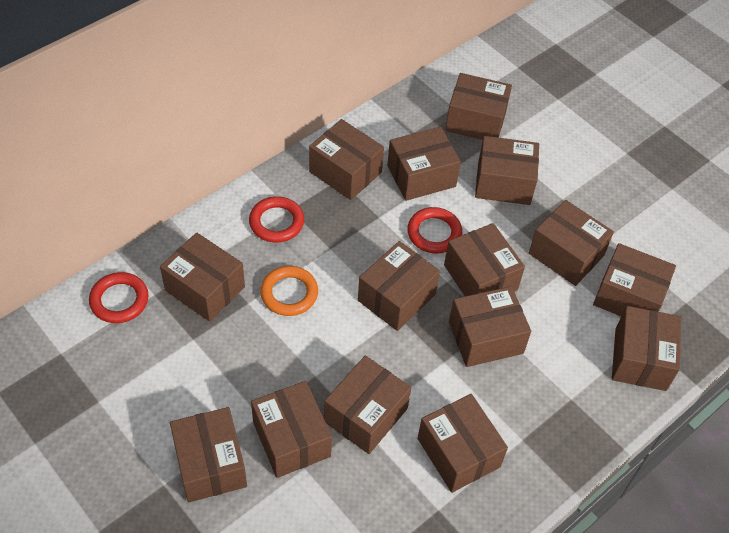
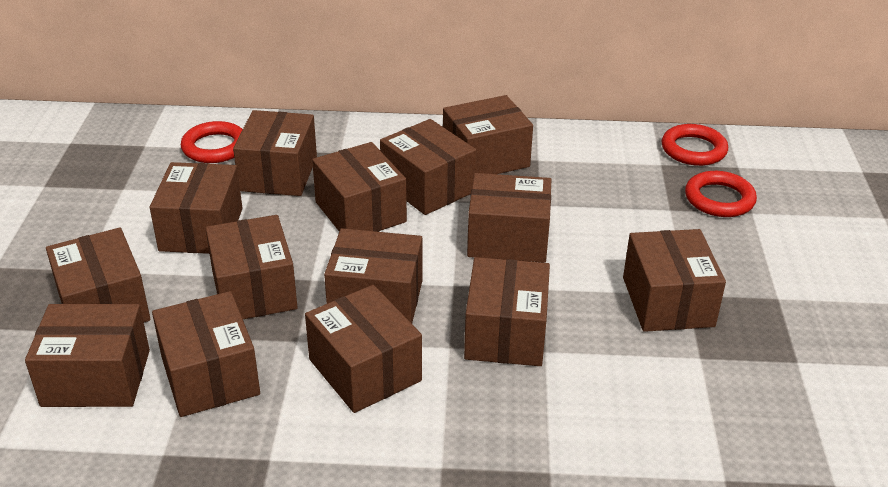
brown box: 15 -> 14
orange ring: 1 -> 0

